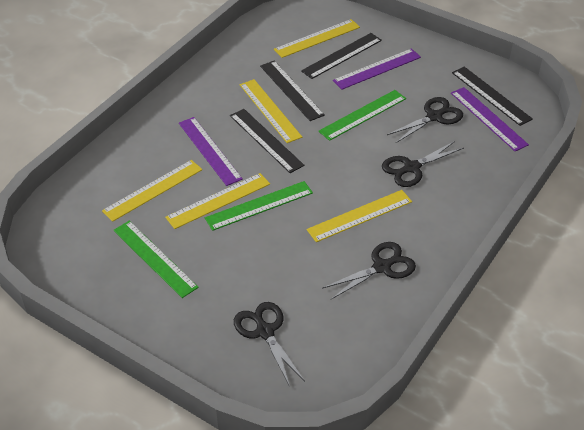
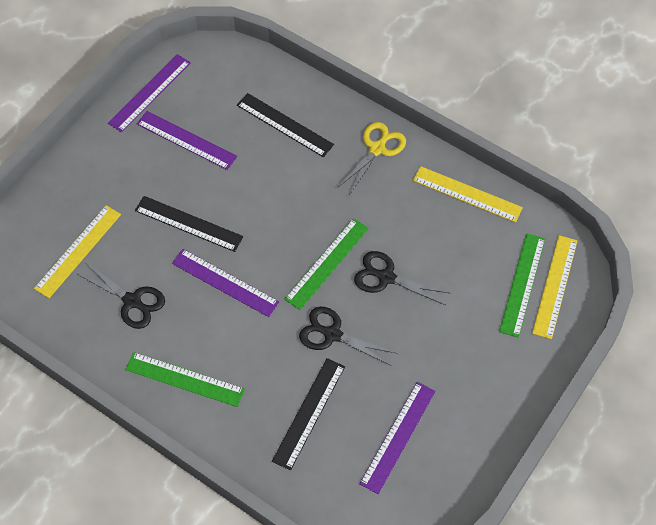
black ruler: 4 -> 3
black scissors: 4 -> 3
purple ruler: 3 -> 4
yellow ruler: 5 -> 3
yellow scissors: 0 -> 1

